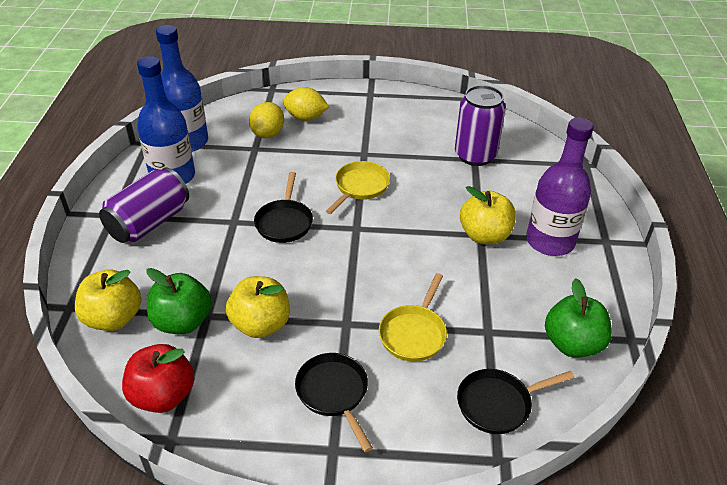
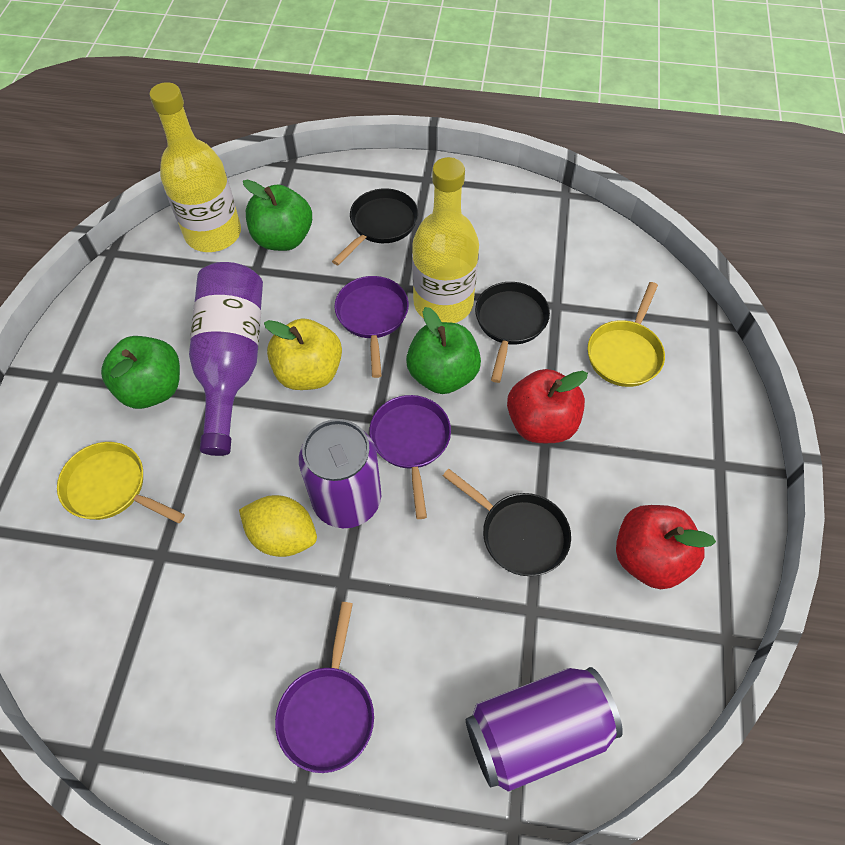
blue bottle: 2 -> 0
green apple: 2 -> 3
purple pan: 0 -> 3
red apple: 1 -> 2
yellow apple: 3 -> 1
yellow bottle: 0 -> 2
yellow lemon: 2 -> 1

